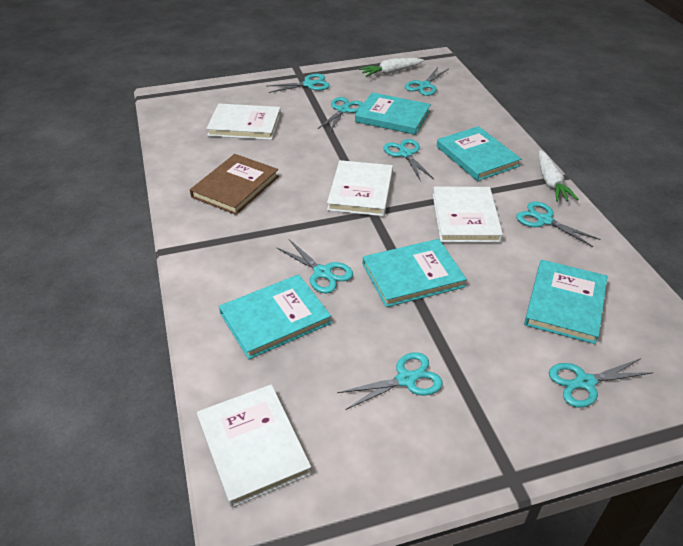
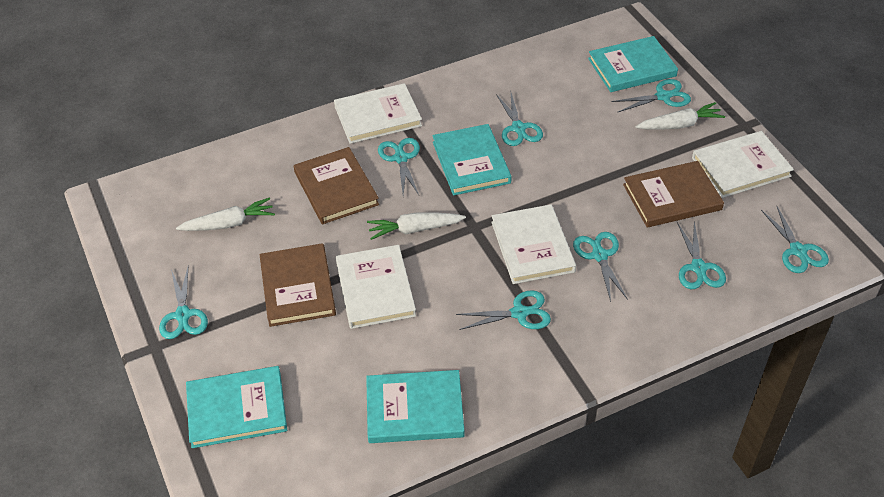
brown book: 1 -> 3
turquoise book: 5 -> 4
white carrot: 2 -> 3

